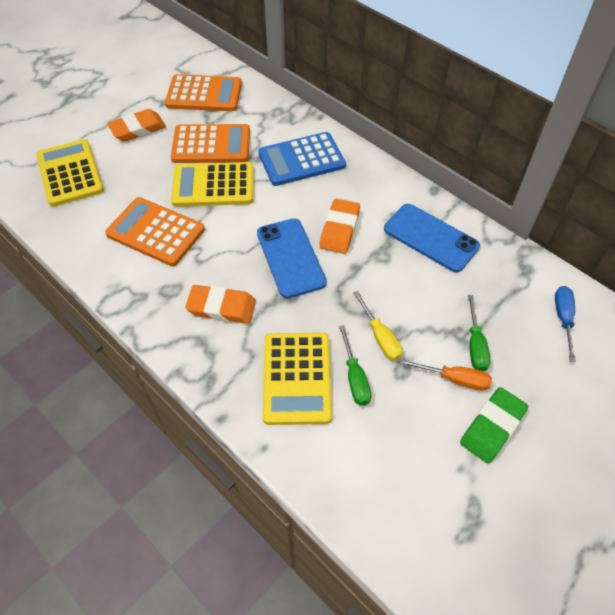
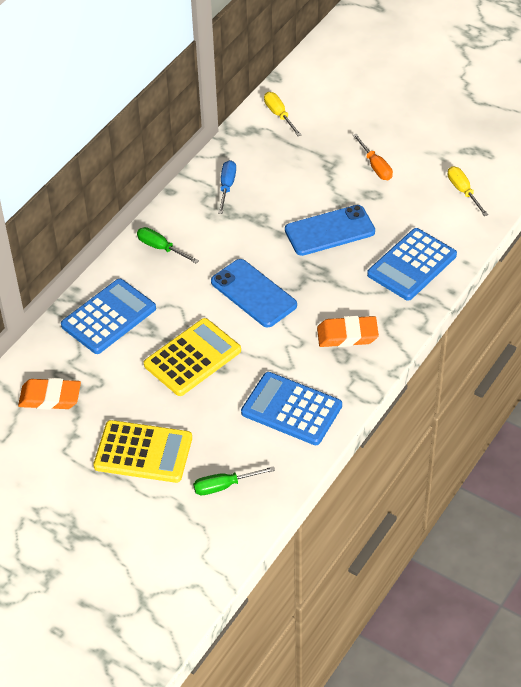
blue calculator: 1 -> 3
green eraser: 1 -> 0
orange calculator: 3 -> 0
orange eraser: 3 -> 2
yellow calculator: 3 -> 2
yellow screwdriver: 1 -> 2

